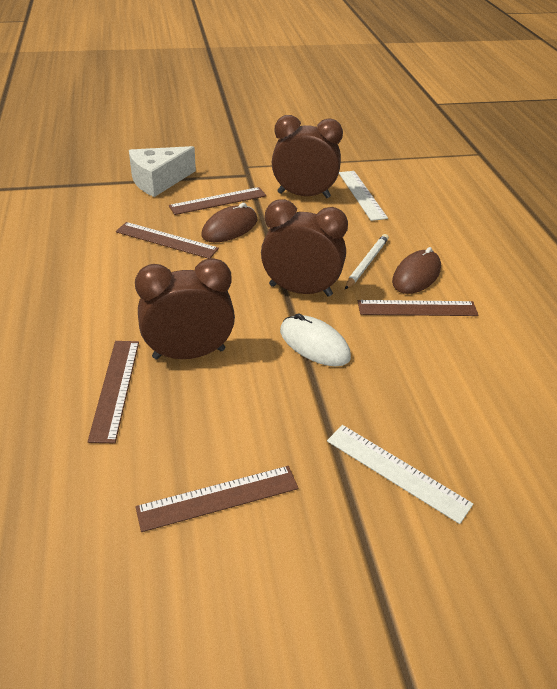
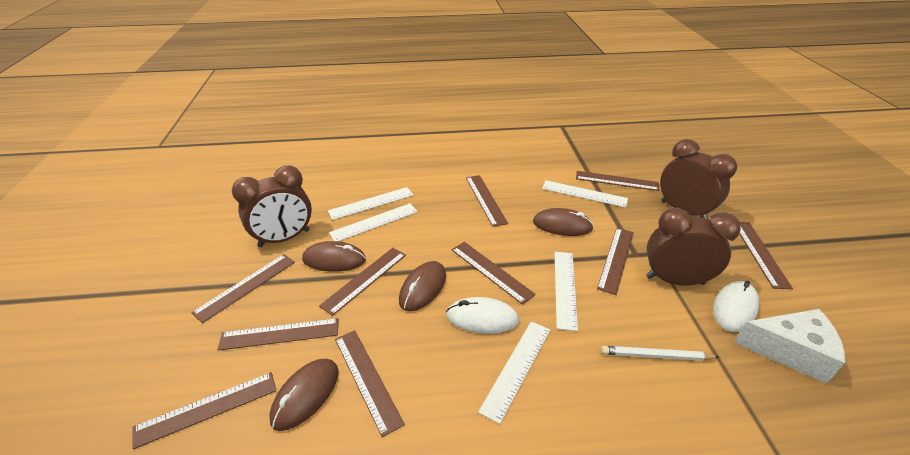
brown mouse: 2 -> 4
brown ruler: 5 -> 10
white mouse: 1 -> 2
white ruler: 2 -> 5

